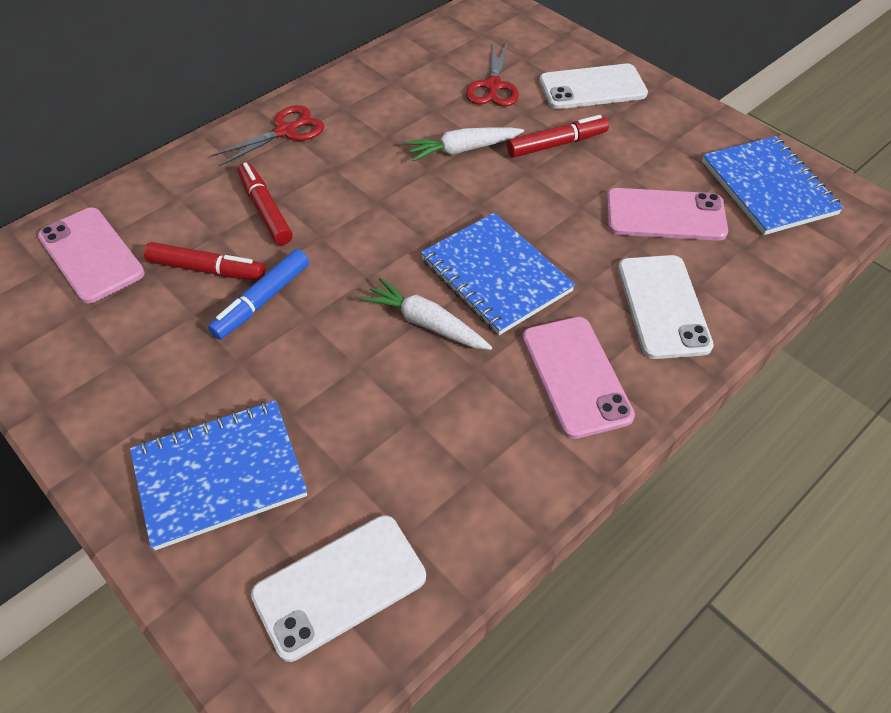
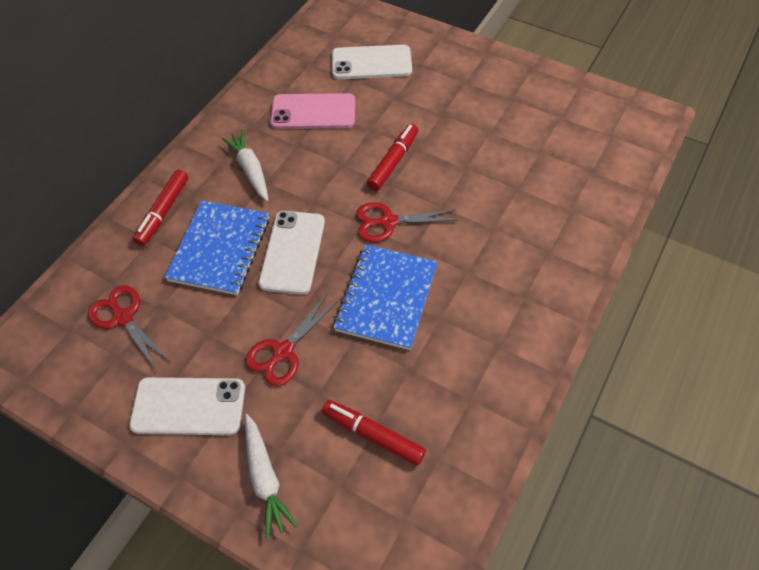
blue marker: 1 -> 0
blue notebook: 3 -> 2
pink phone: 3 -> 1
red scissors: 2 -> 3

